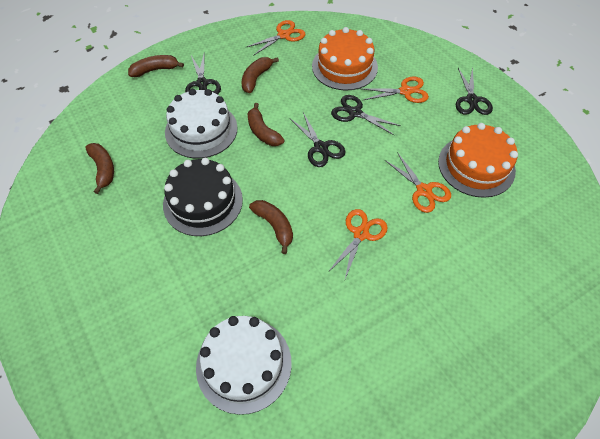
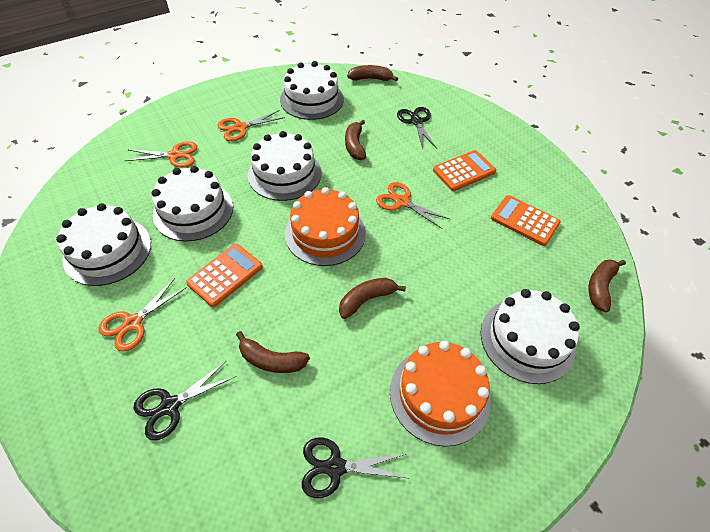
black cake: 1 -> 0
black scissors: 4 -> 3
orange calculator: 0 -> 3
white cake: 2 -> 5

